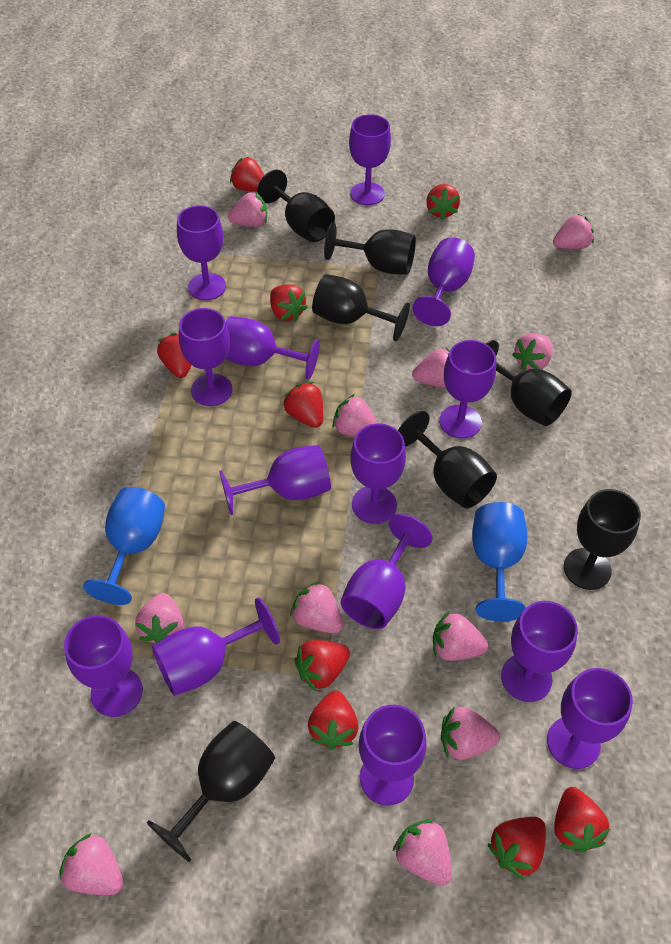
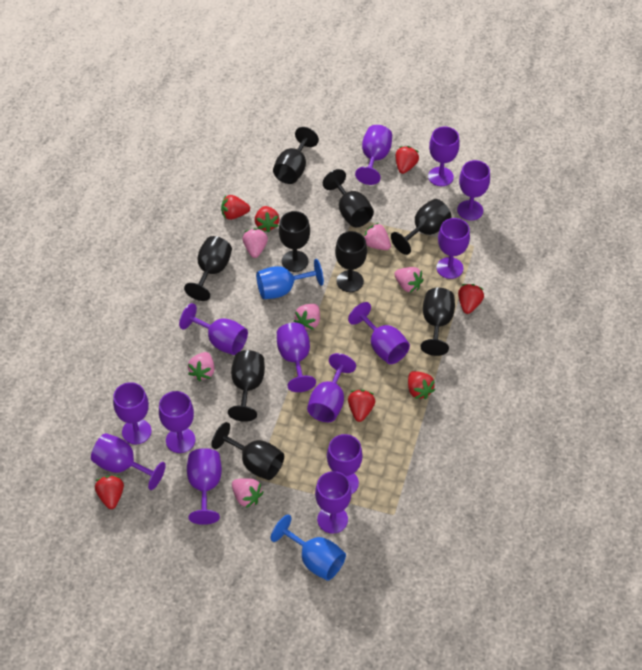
black goblet: 7 -> 9
pink strawberry: 11 -> 6
red strawberry: 9 -> 7

